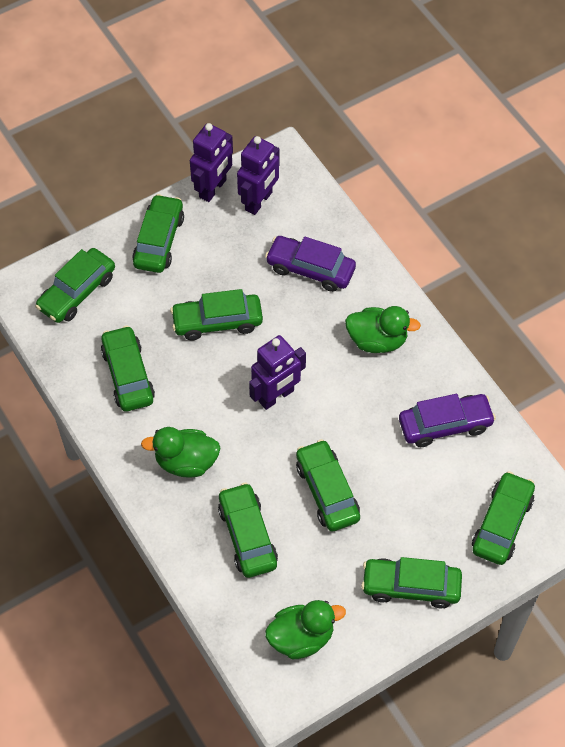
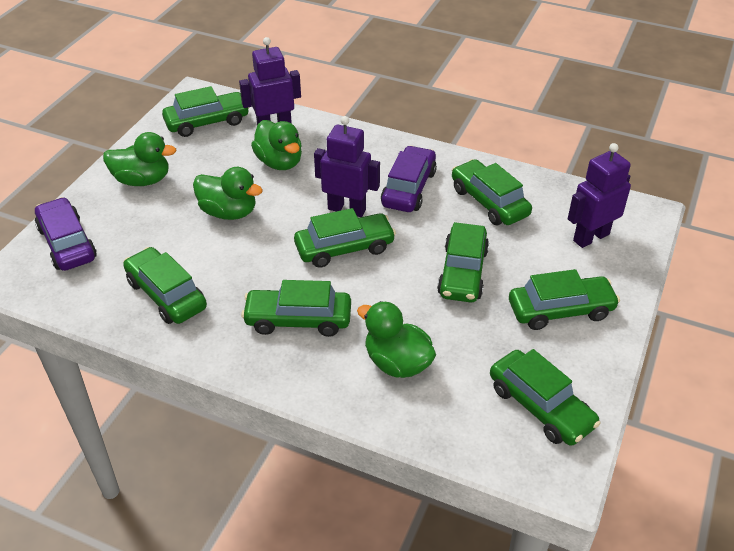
green duck: 3 -> 4

